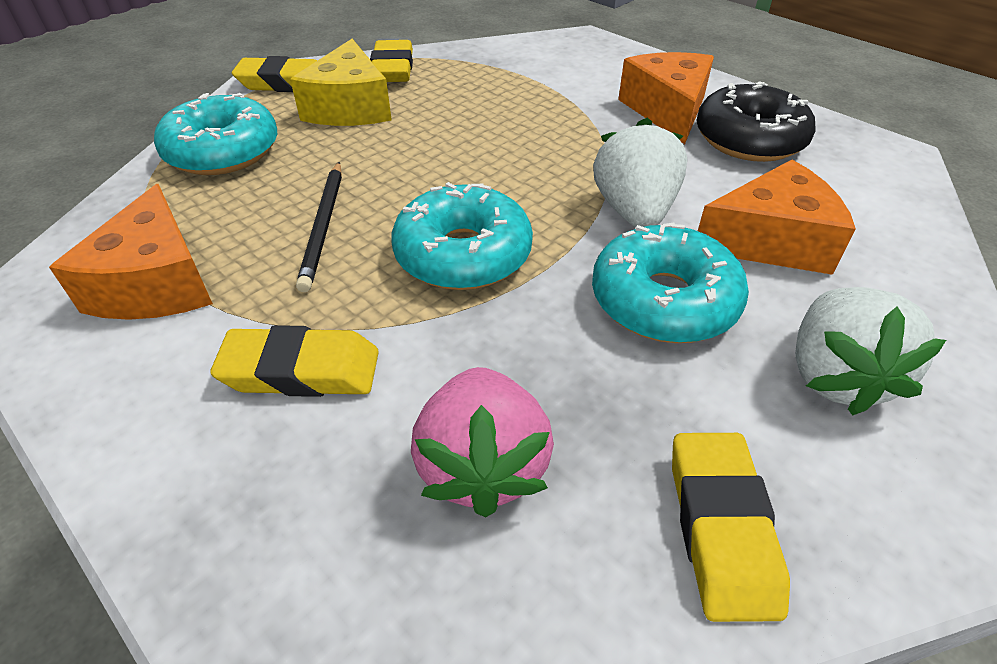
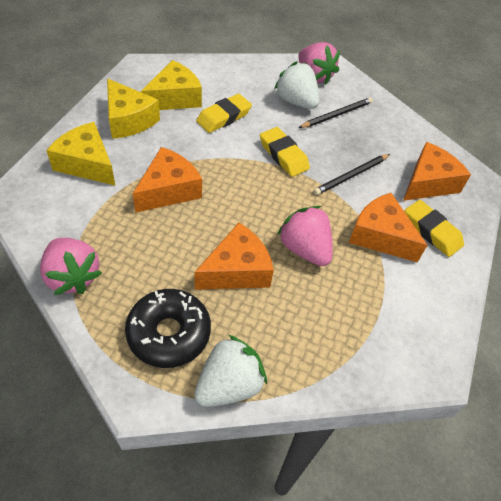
black pencil: 1 -> 2
orange cheese: 3 -> 4
pink strawberry: 1 -> 3
turquoise donut: 3 -> 0
yellow cheese: 1 -> 3
yellow eraser: 4 -> 3

